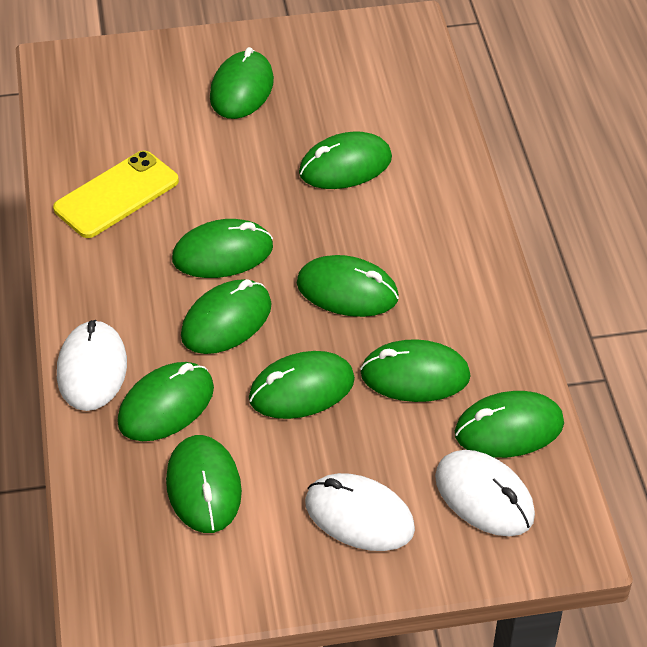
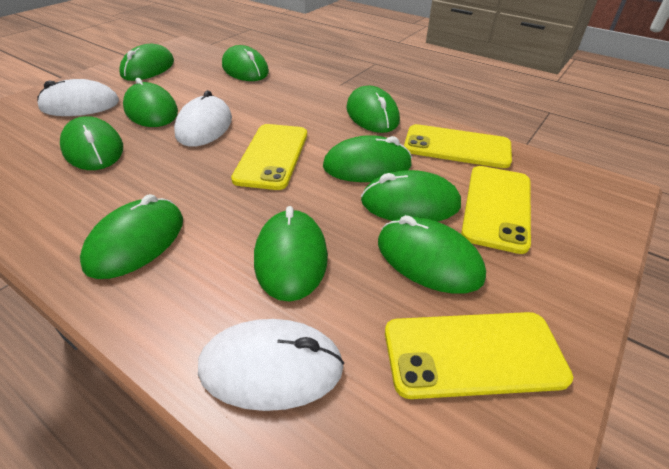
yellow phone: 1 -> 4

